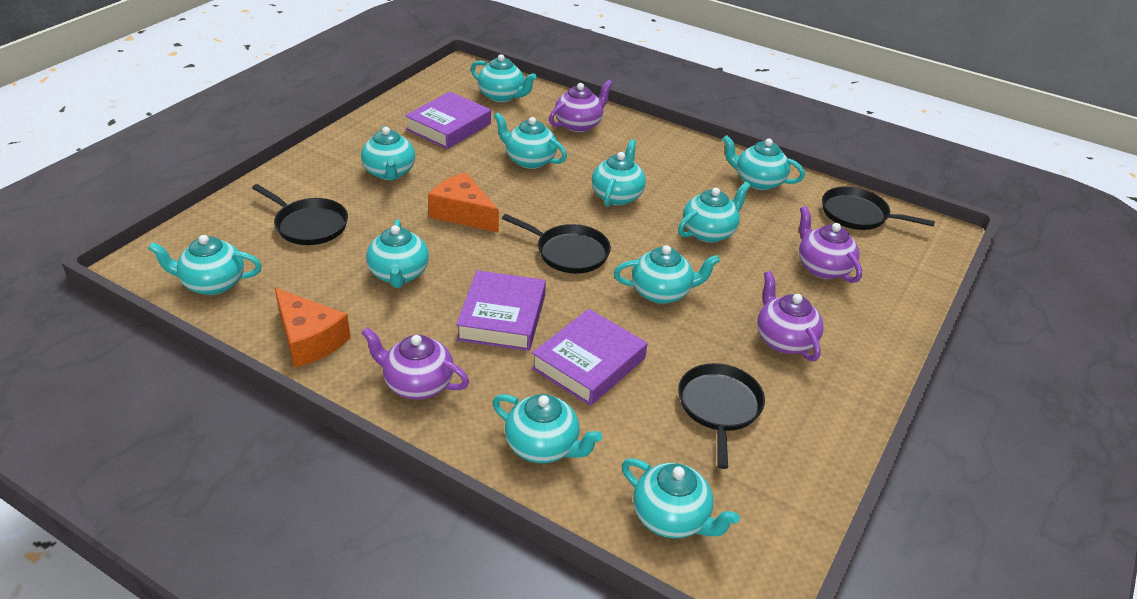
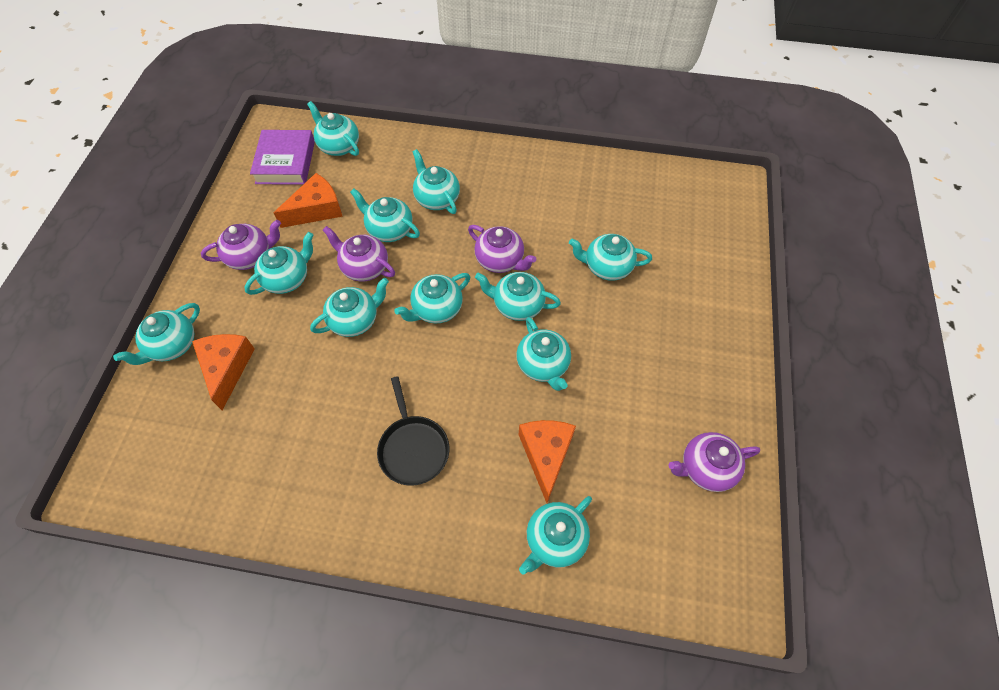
black pan: 4 -> 1
orange cheese: 2 -> 3
purple book: 3 -> 1

